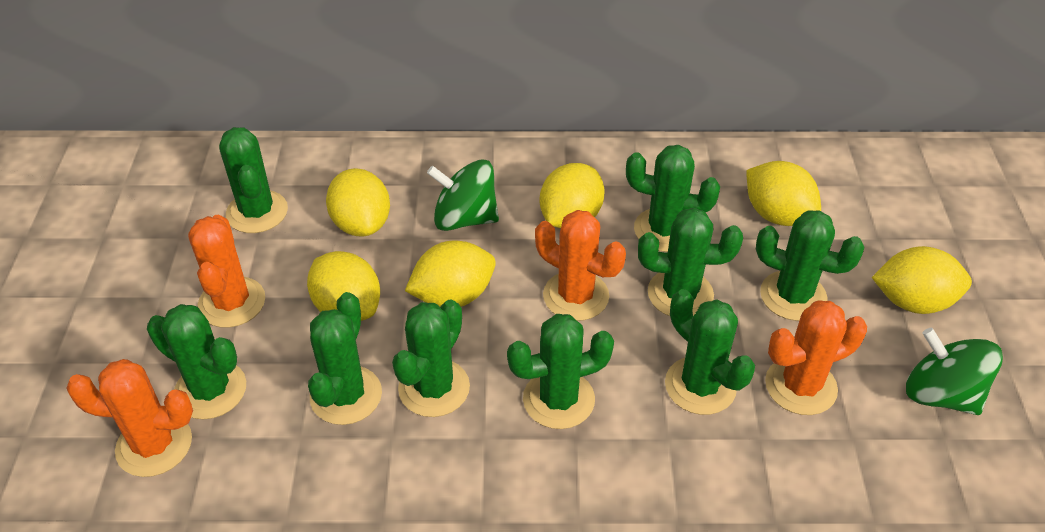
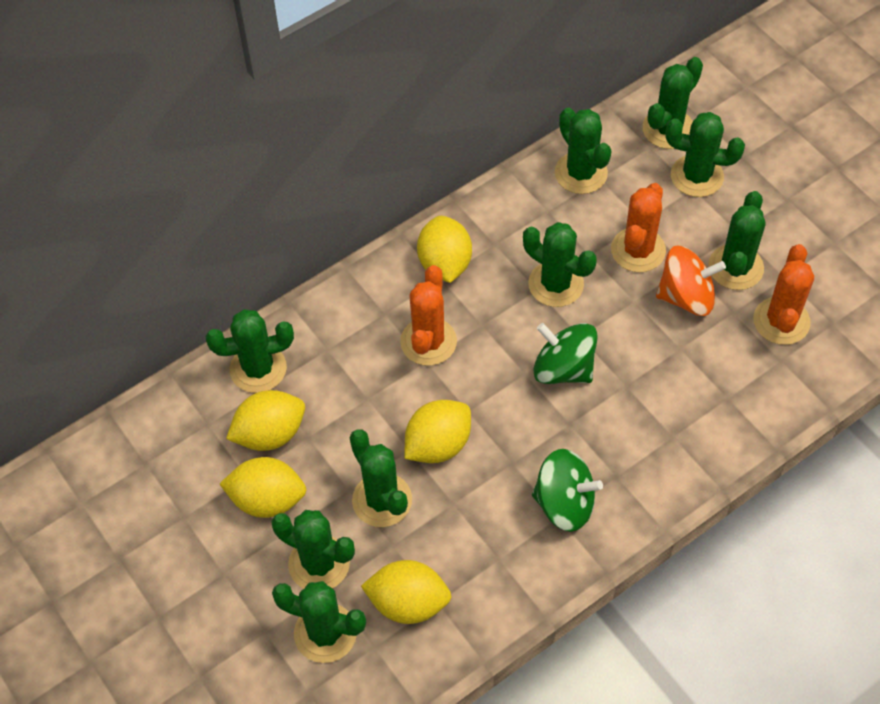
orange cactus: 4 -> 3
orange spinning top: 0 -> 1
yellow lemon: 6 -> 5

